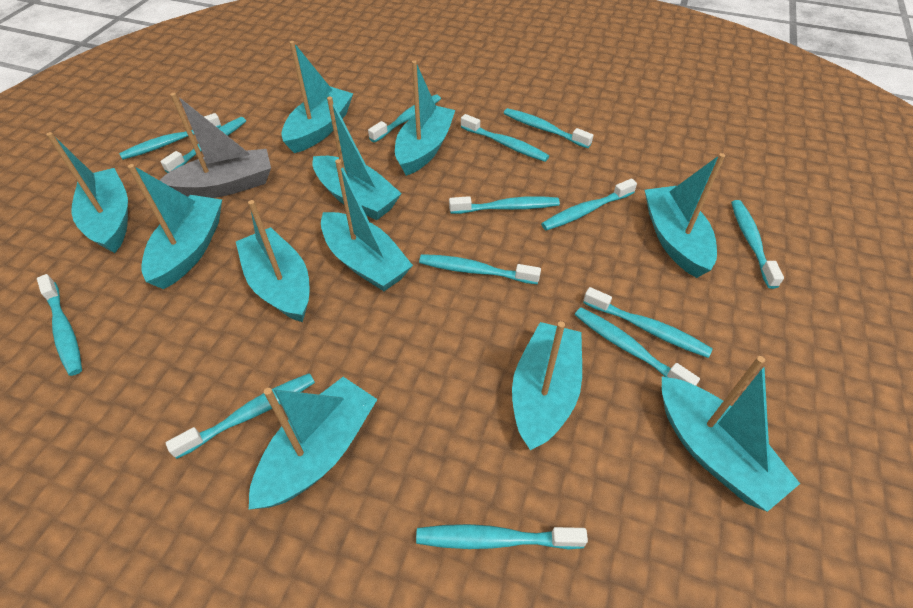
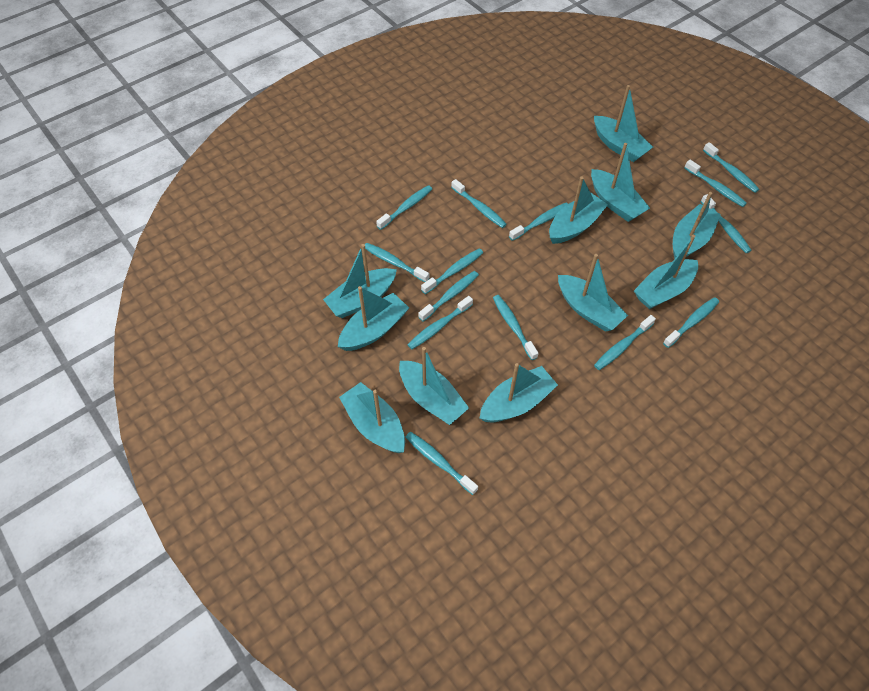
grey boat: 1 -> 0

